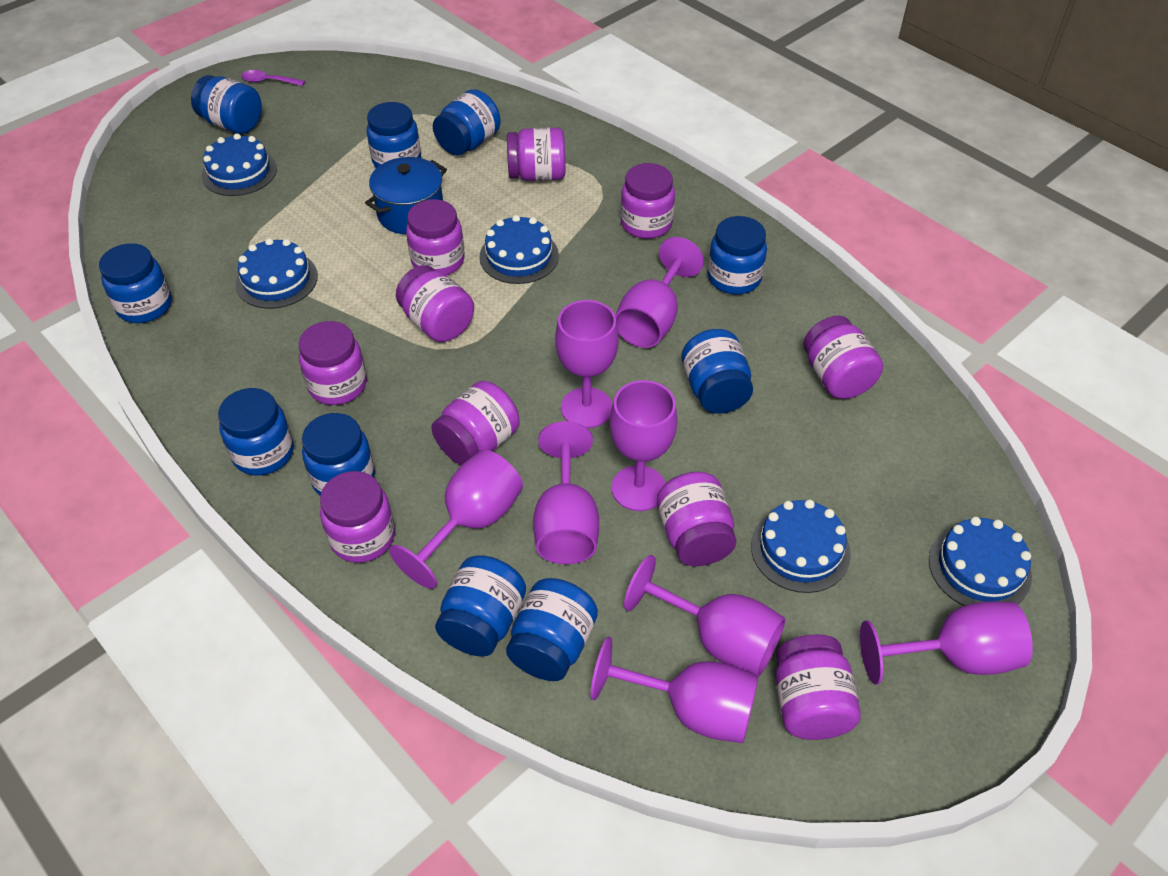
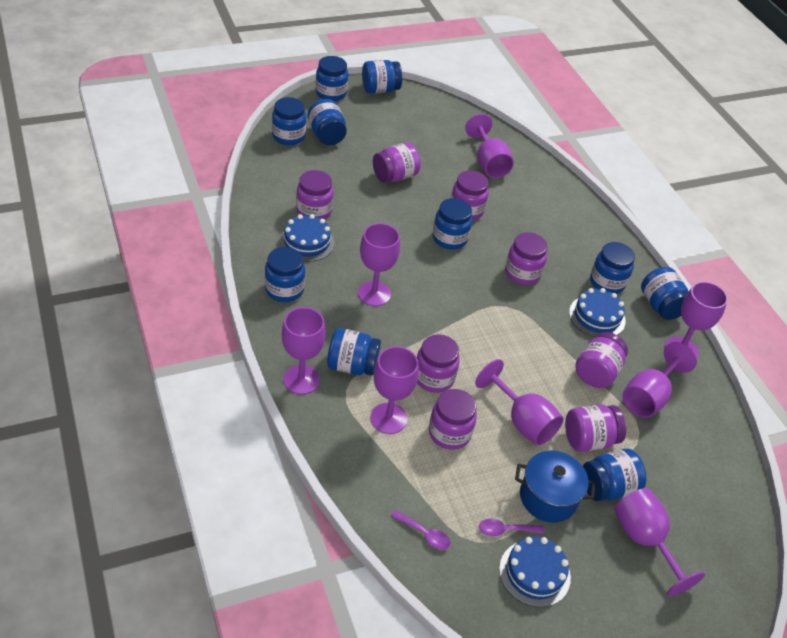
blue cake: 5 -> 3
purple jar: 10 -> 8
purple spoon: 1 -> 2

